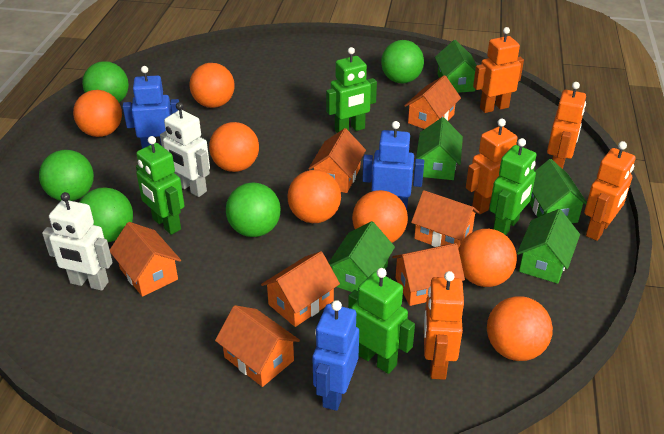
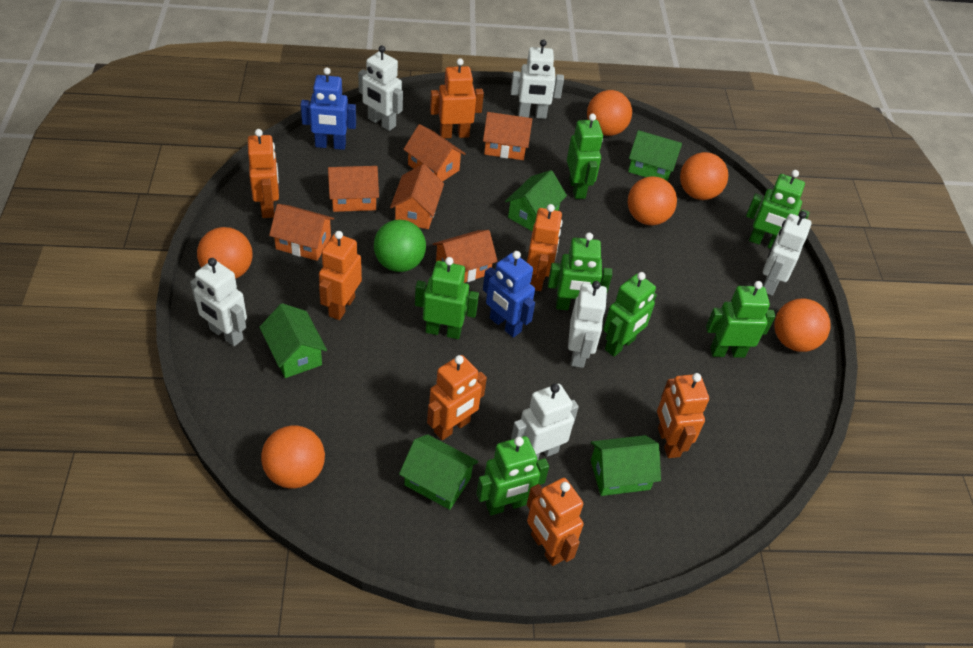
blue robot: 3 -> 2
green ball: 5 -> 1
green robot: 4 -> 7
orange ball: 7 -> 6
orange house: 7 -> 6
orange robot: 5 -> 7
white robot: 2 -> 6

